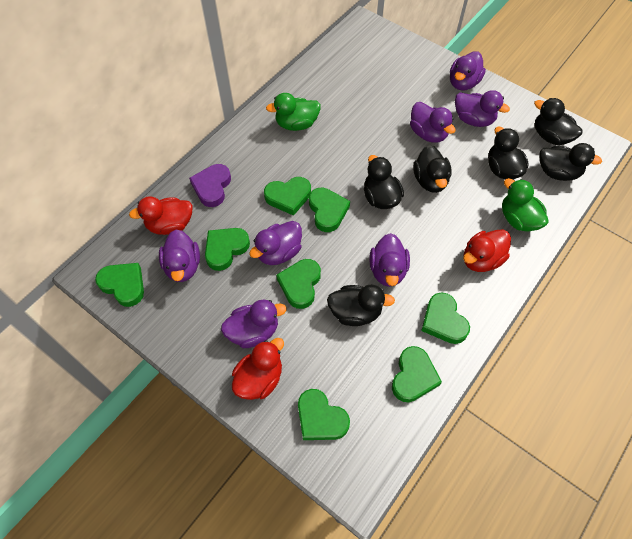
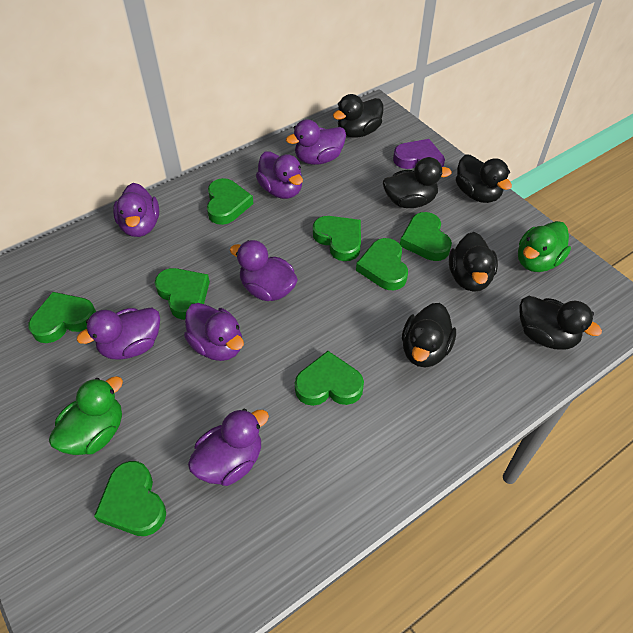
red duck: 3 -> 0

